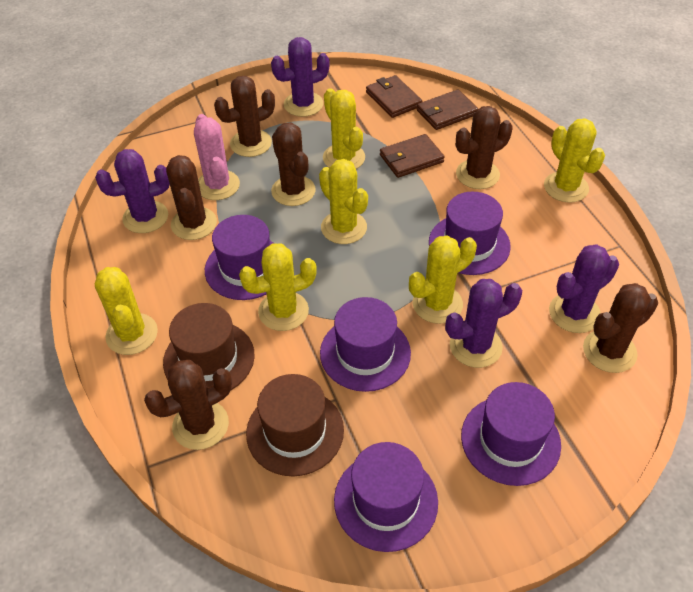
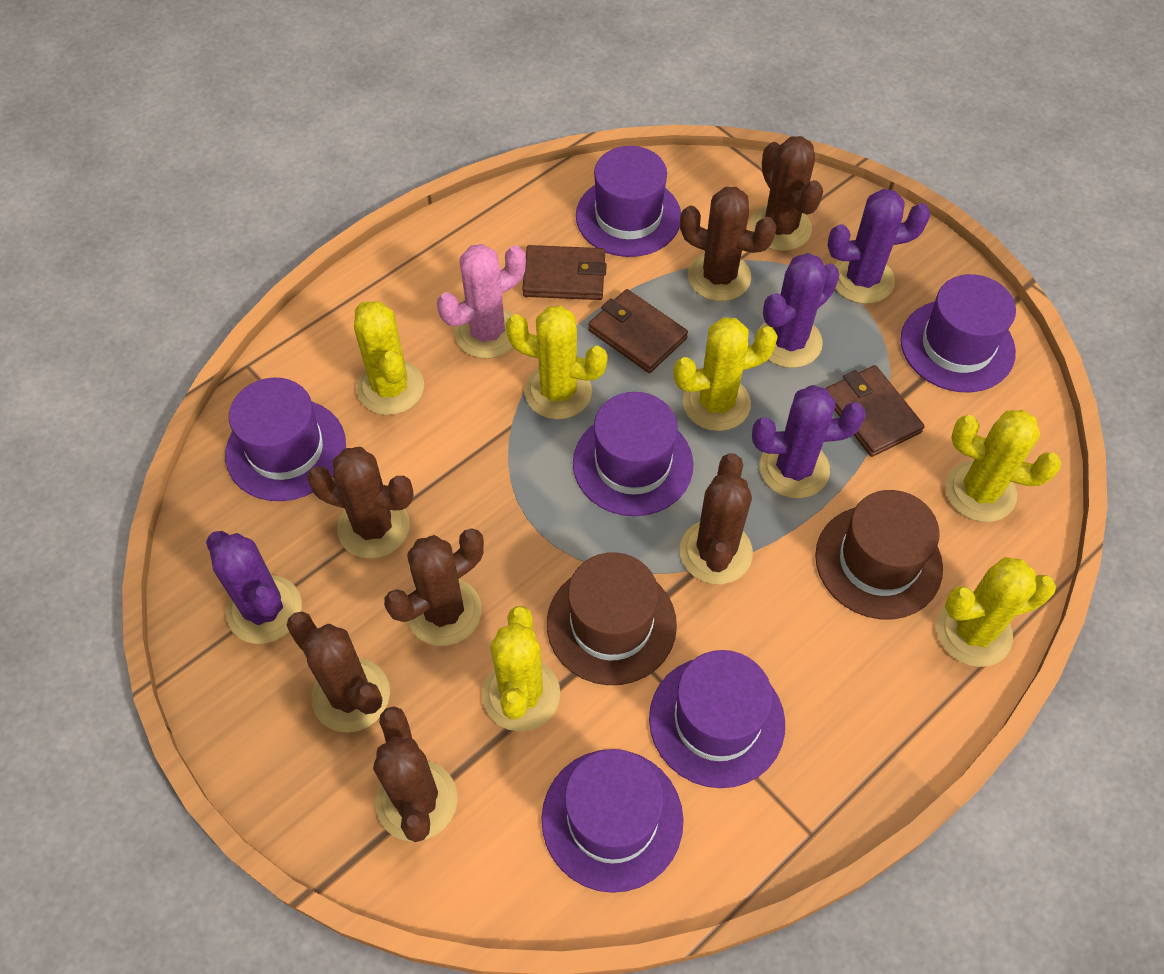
brown cactus: 6 -> 7
purple hat: 5 -> 6

